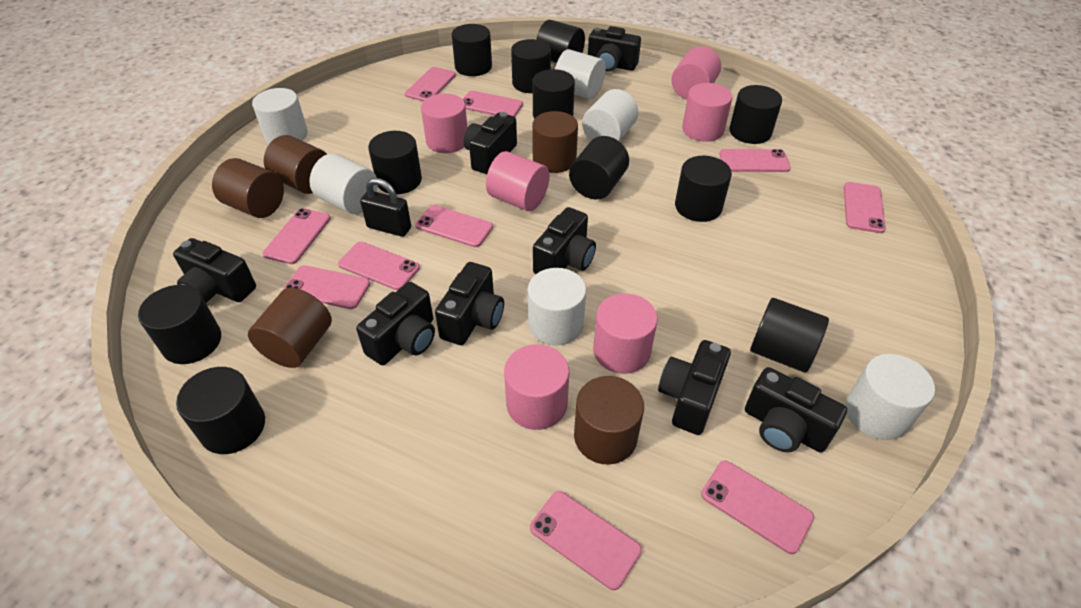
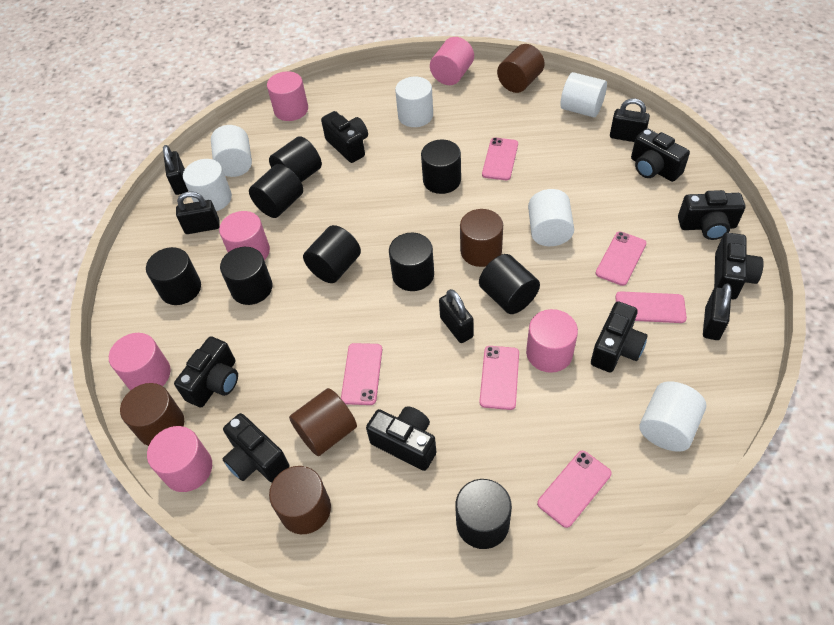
black cylinder: 11 -> 9
black padlock: 1 -> 5
pink phone: 10 -> 6

